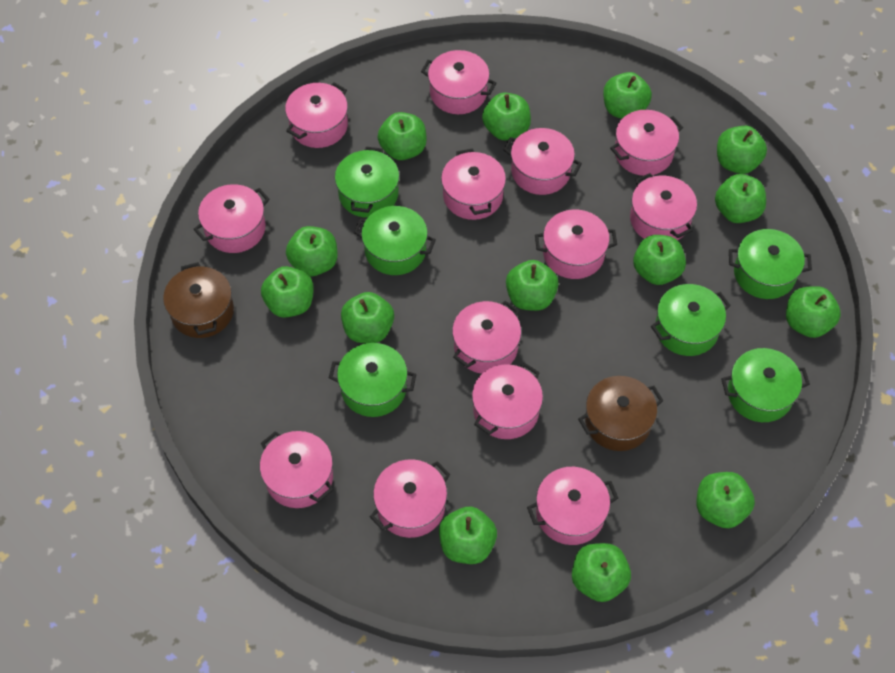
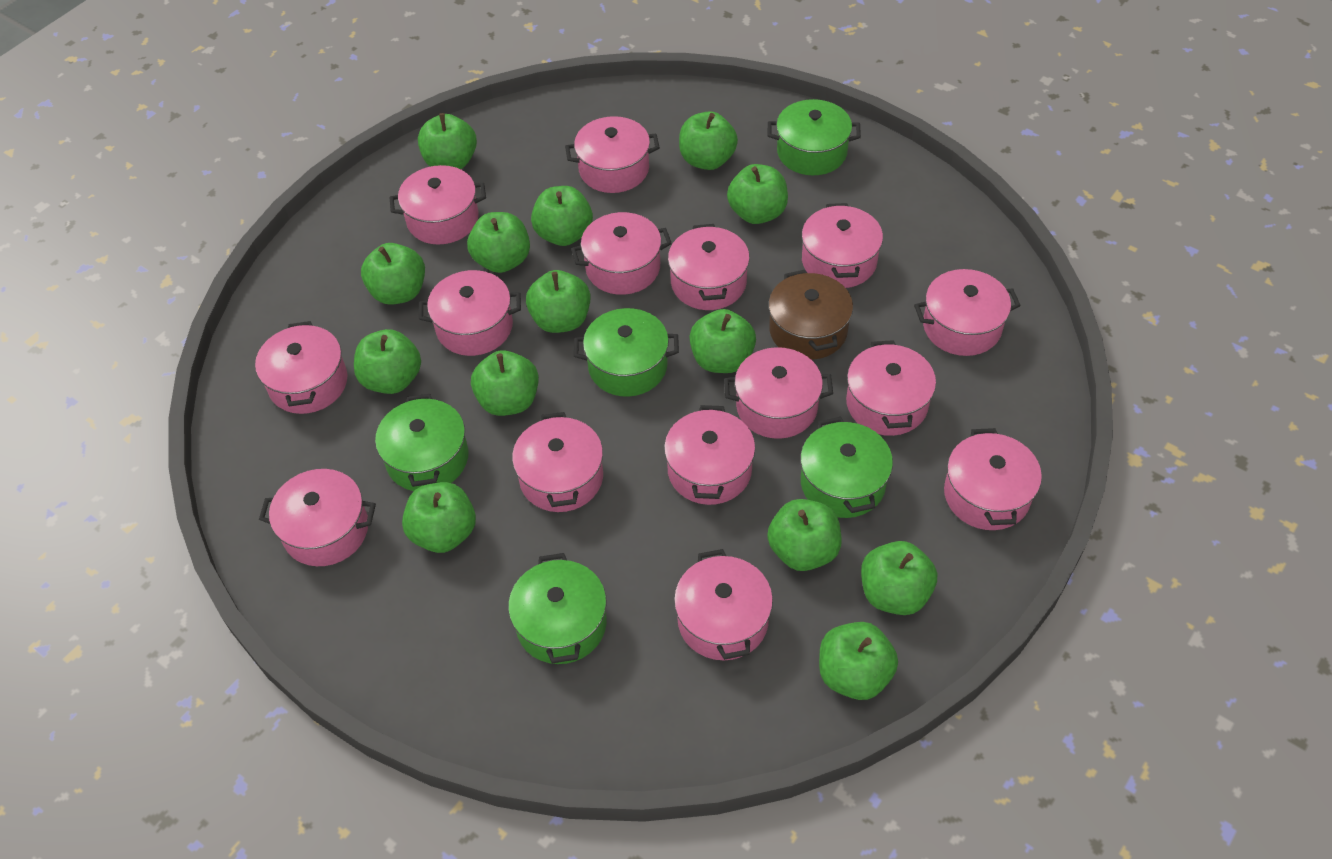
brown pot: 2 -> 1
green pot: 6 -> 5
pink pot: 13 -> 15

